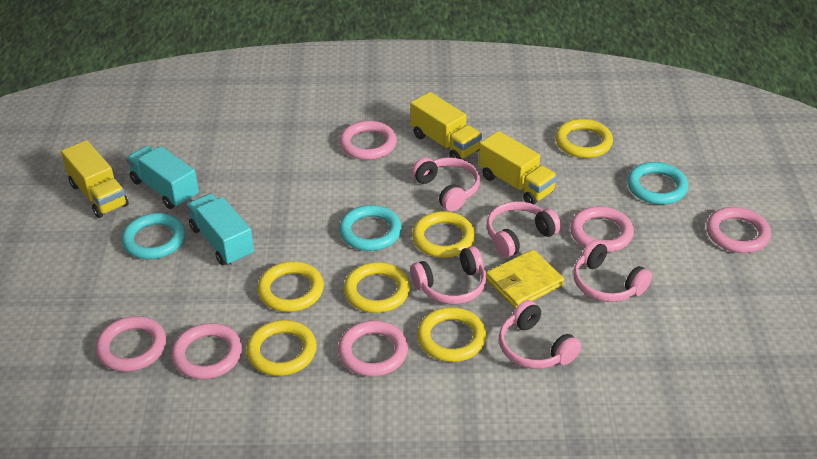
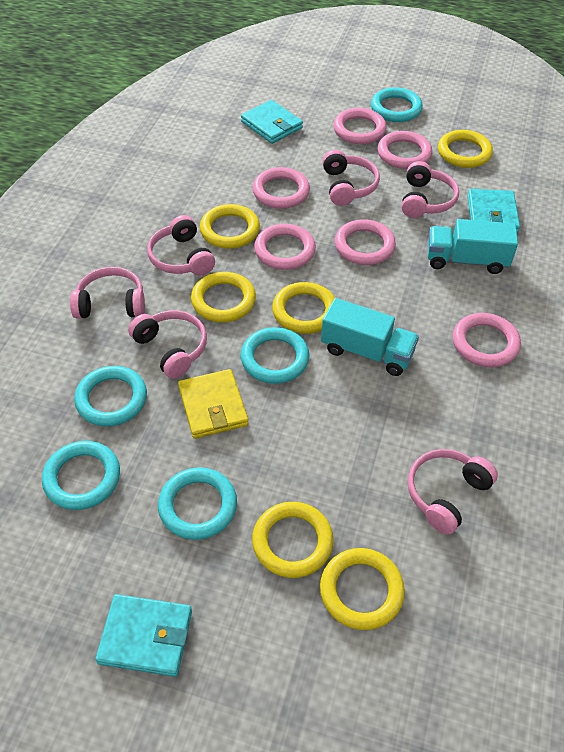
pink headphones: 5 -> 6
turquoise ring: 3 -> 5
turquoise wallet: 0 -> 3
yellow truck: 3 -> 0

